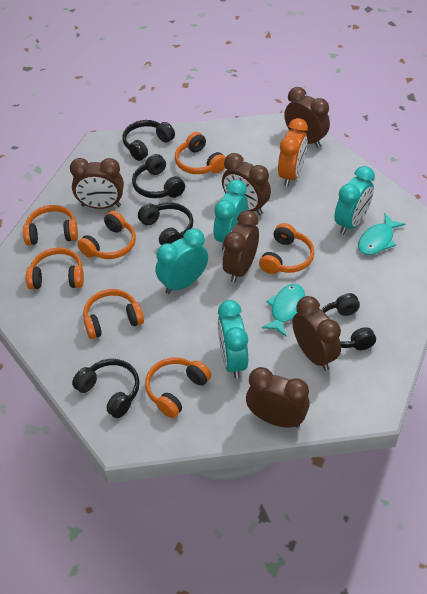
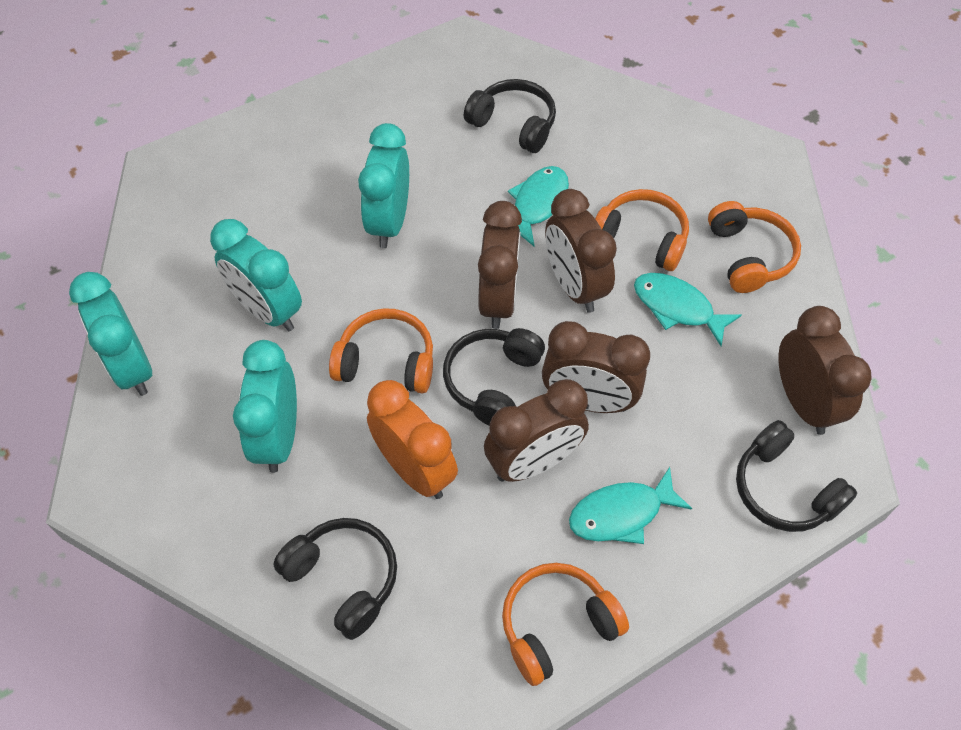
black headphones: 5 -> 4
brown clock: 6 -> 5
orange headphones: 7 -> 4
turquoise fish: 2 -> 3

